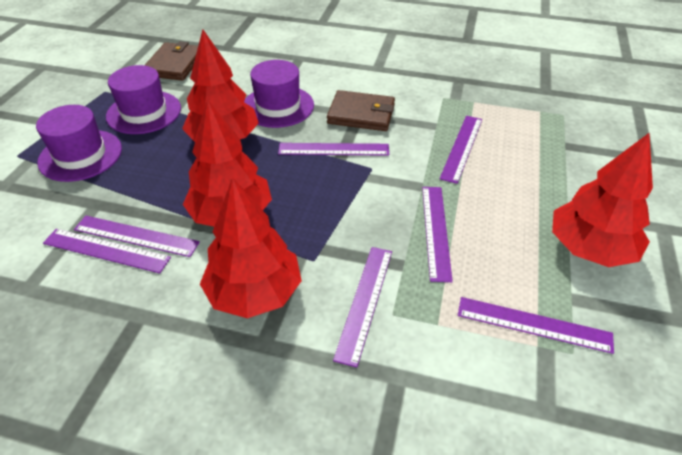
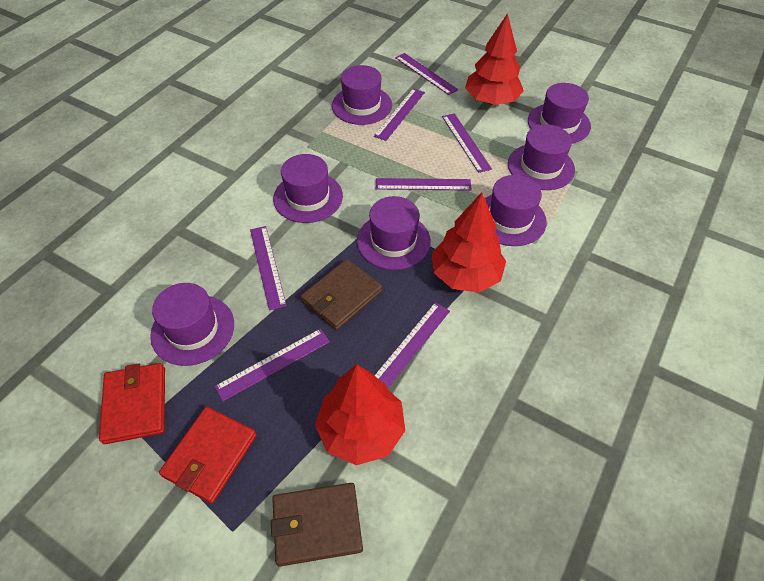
purple hat: 3 -> 7
red tree: 4 -> 3
red wallet: 0 -> 2

